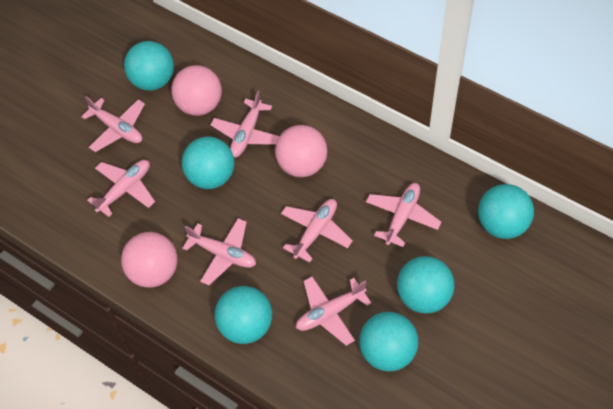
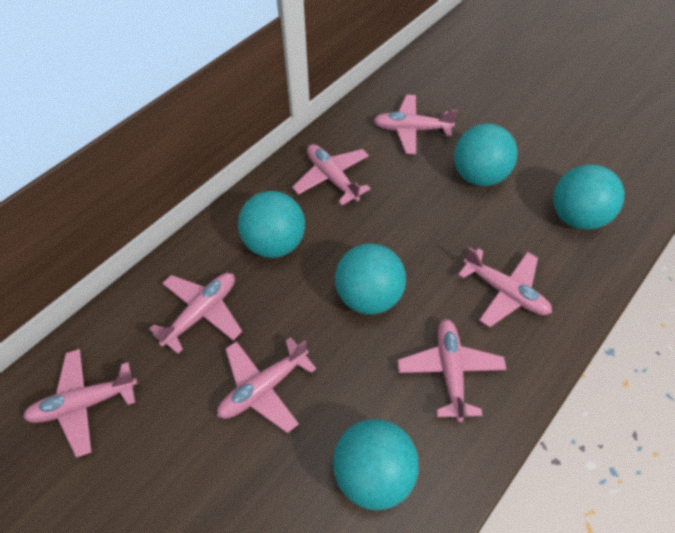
pink ball: 3 -> 0
turquoise ball: 6 -> 5

